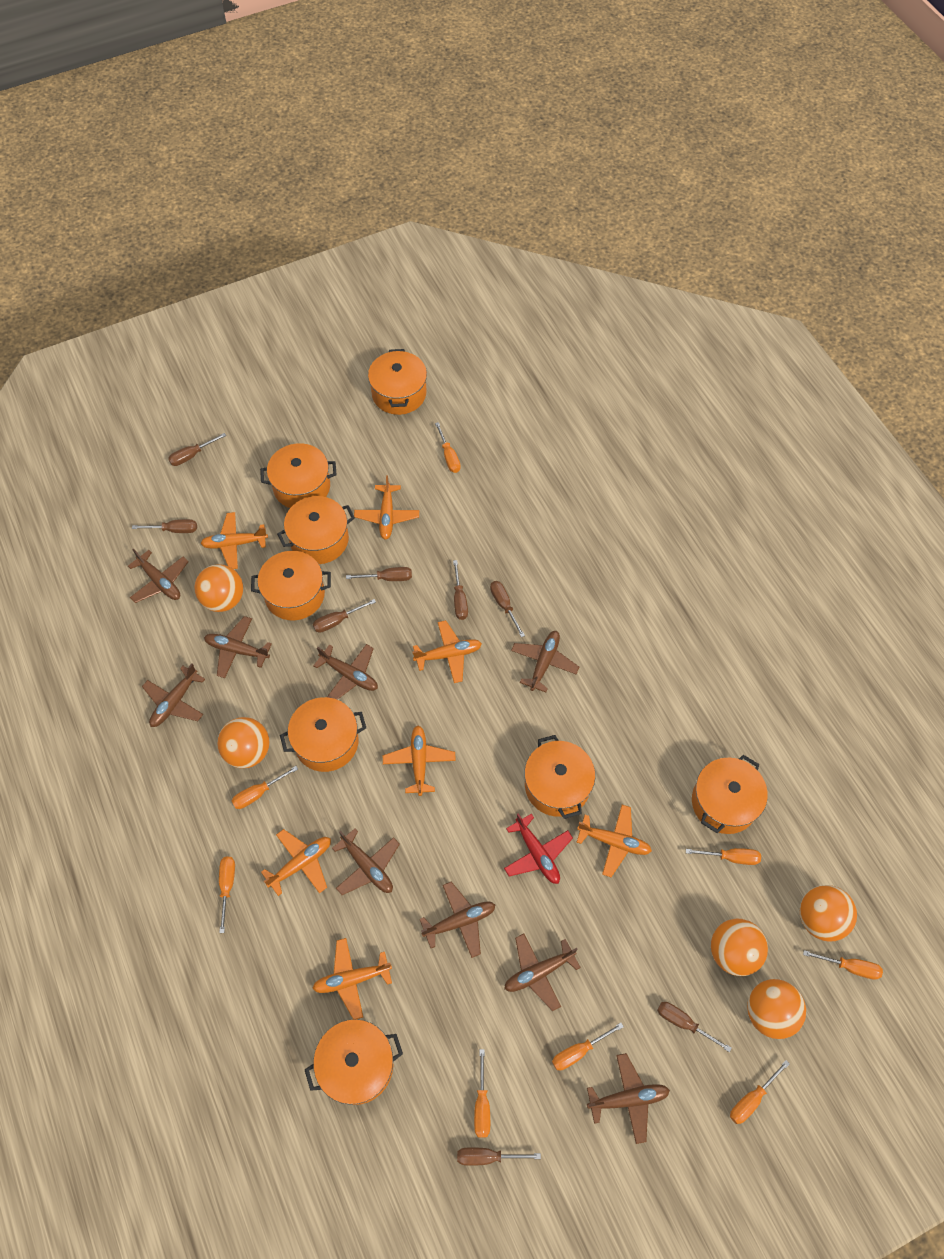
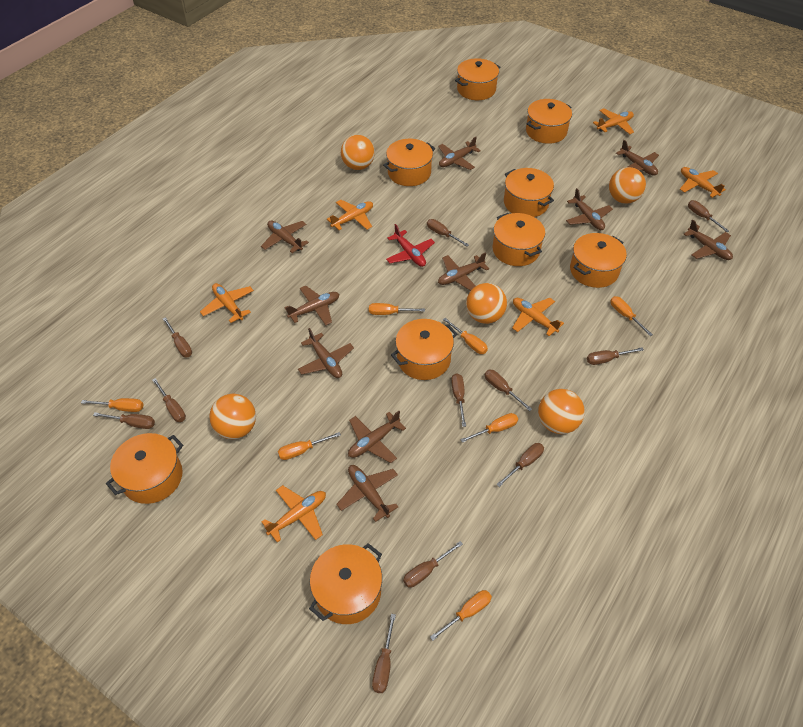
brown plane: 9 -> 10
brown screwdriver: 8 -> 11
orange plane: 7 -> 6
orange pot: 8 -> 9
orange screwdriver: 8 -> 7

